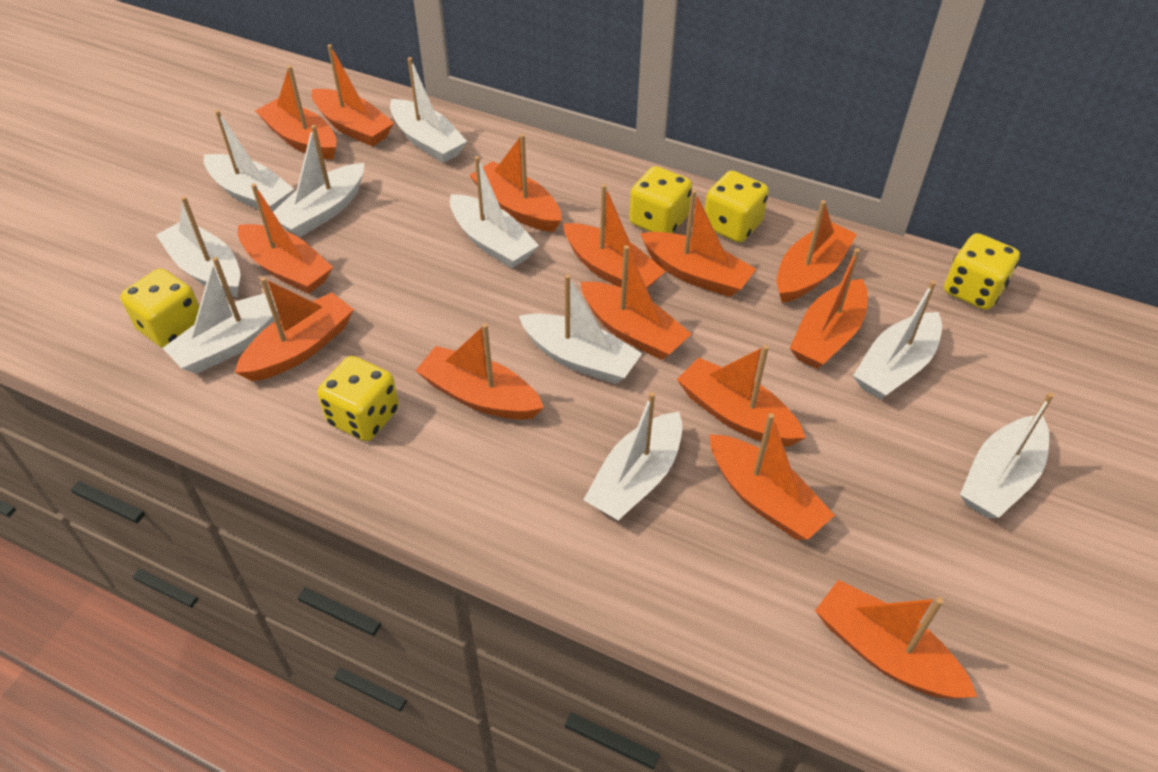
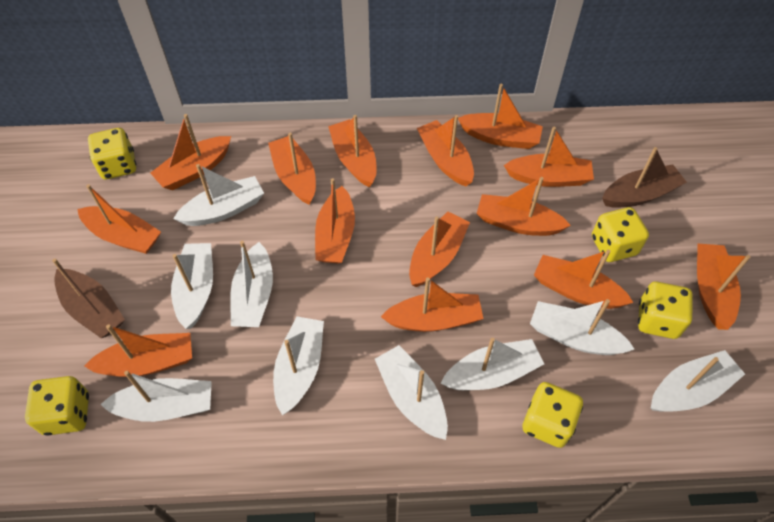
brown boat: 0 -> 2
white boat: 10 -> 9

